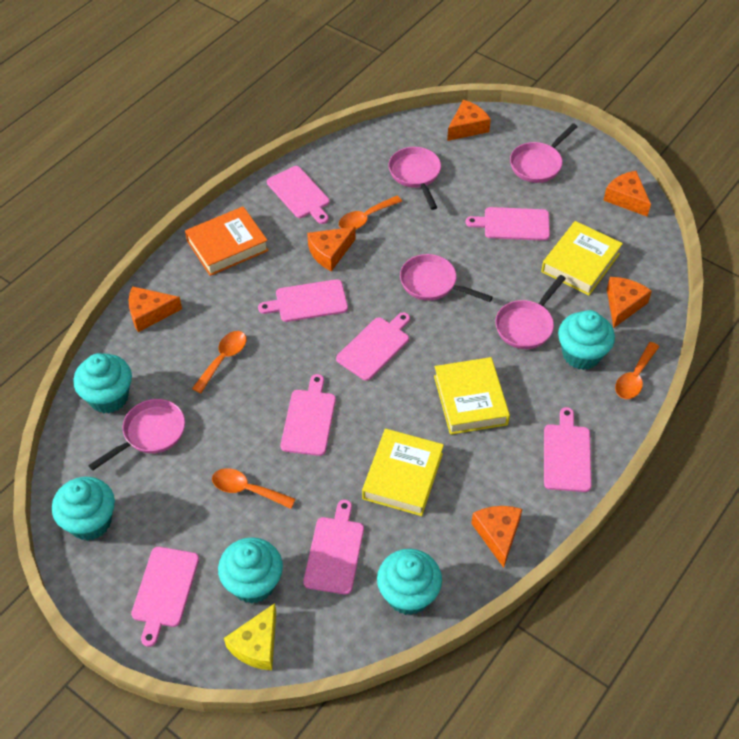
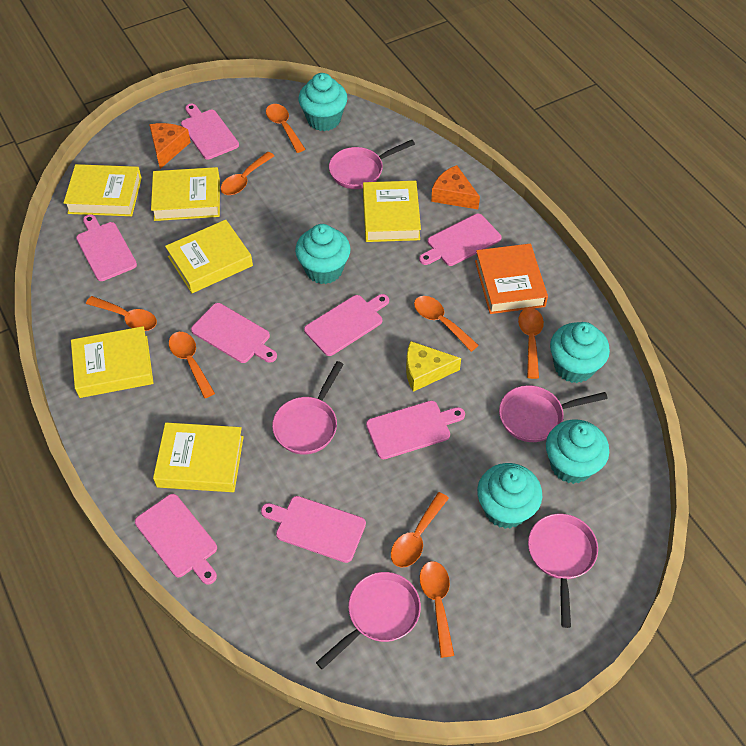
orange cheese: 6 -> 2
orange spoon: 4 -> 8
yellow book: 3 -> 6

